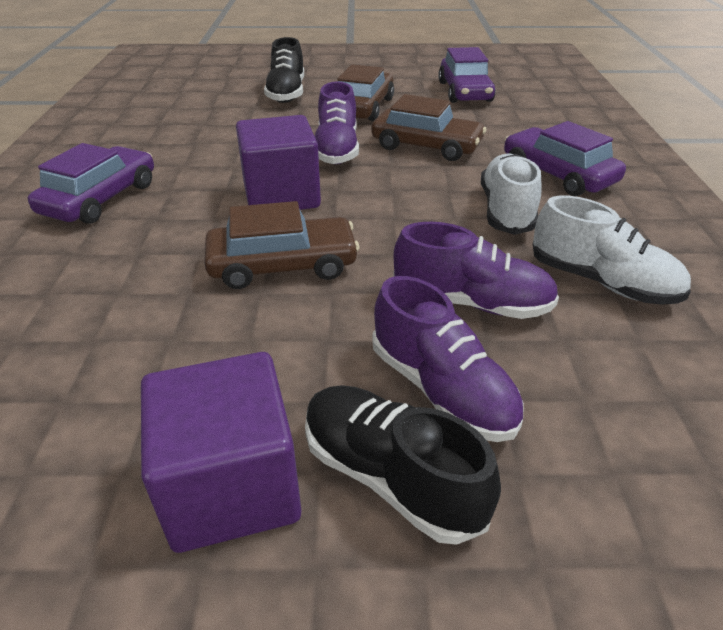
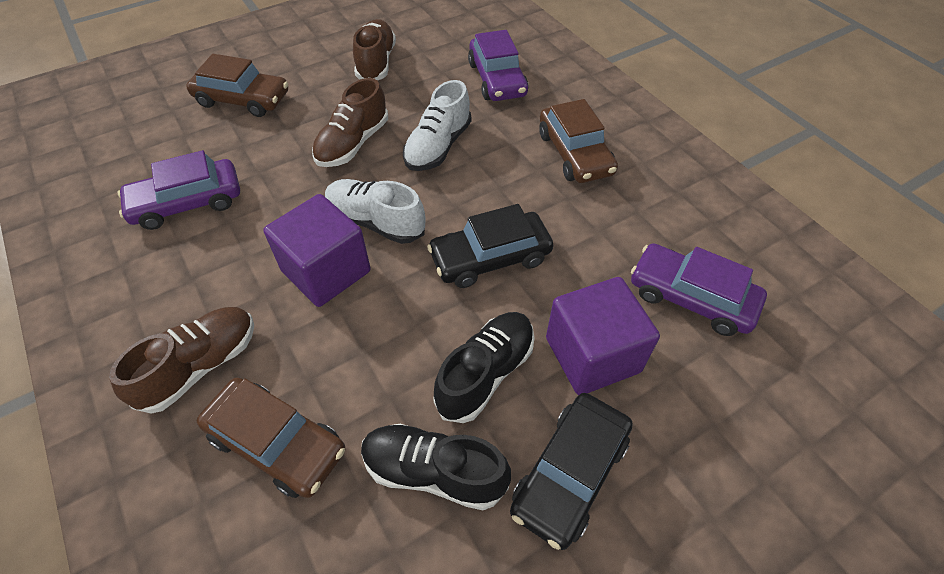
black car: 0 -> 2
brown shoe: 0 -> 3
purple shoe: 3 -> 0

